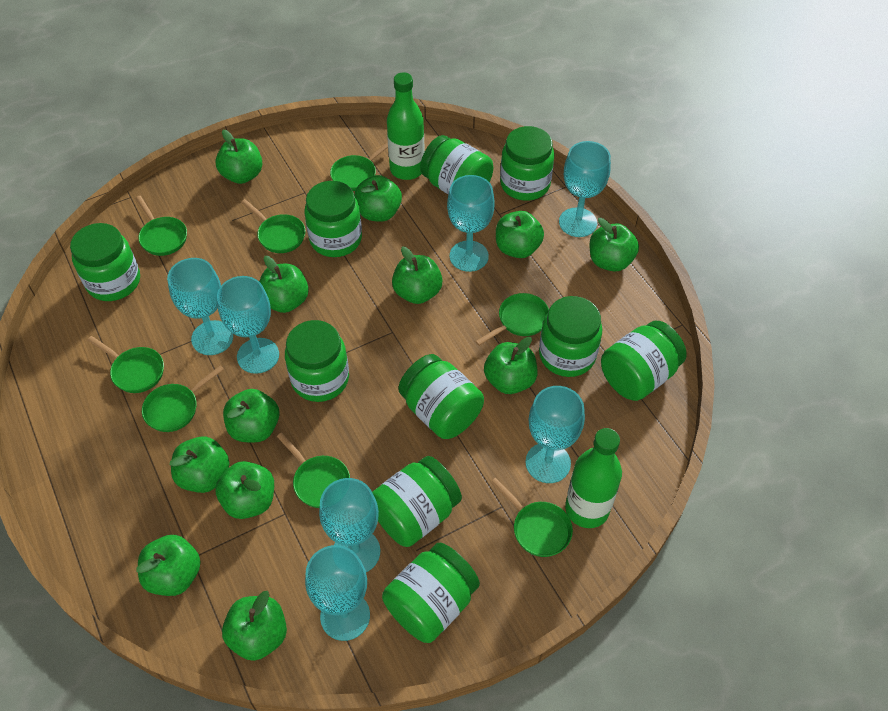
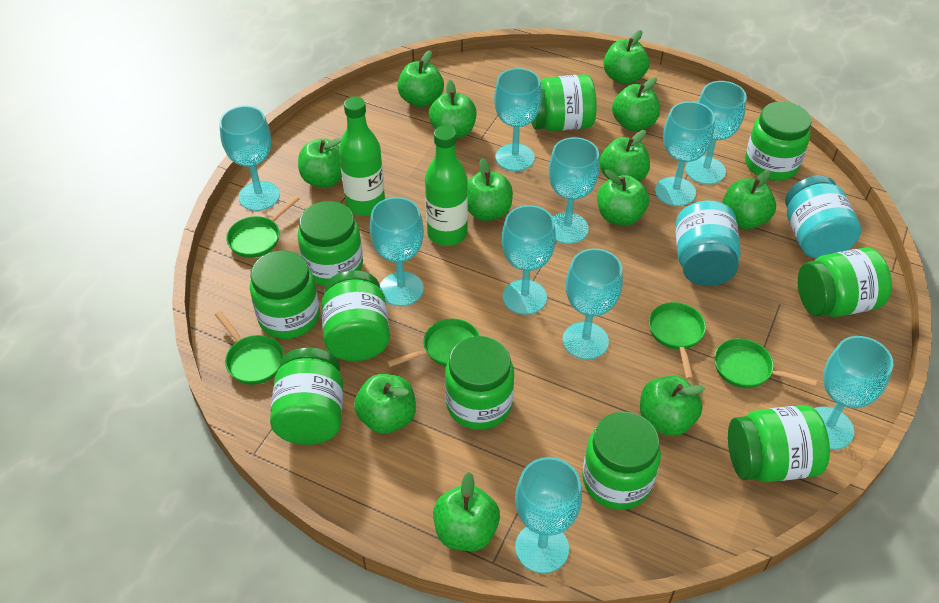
green pan: 8 -> 5
turquoise goblet: 7 -> 10
turquoise jar: 0 -> 2

